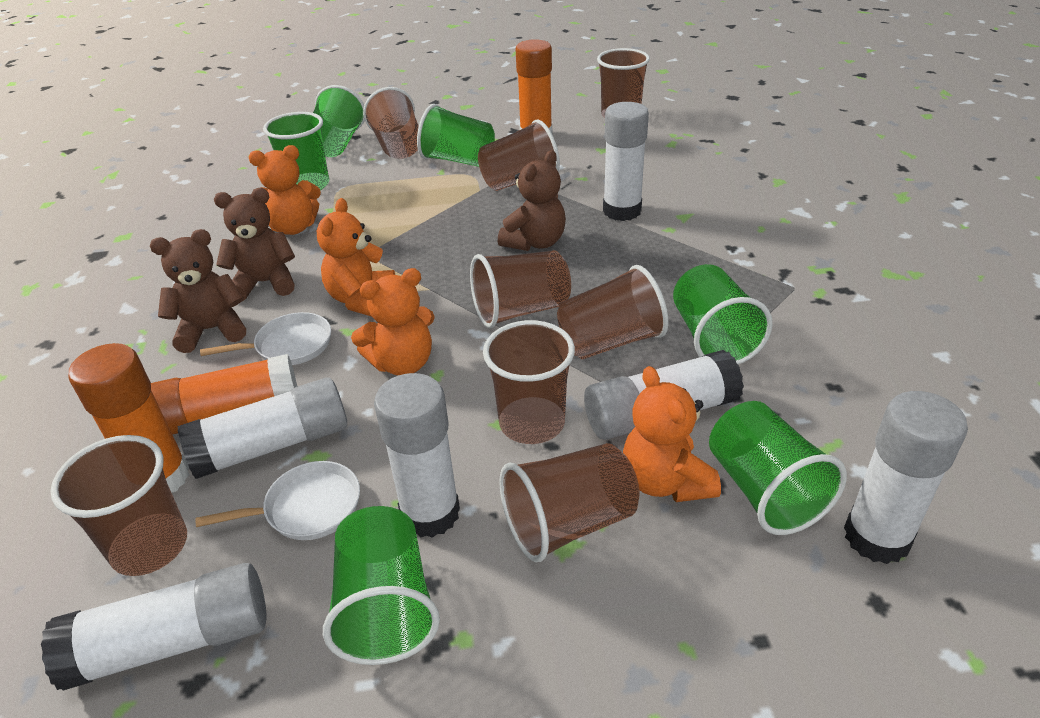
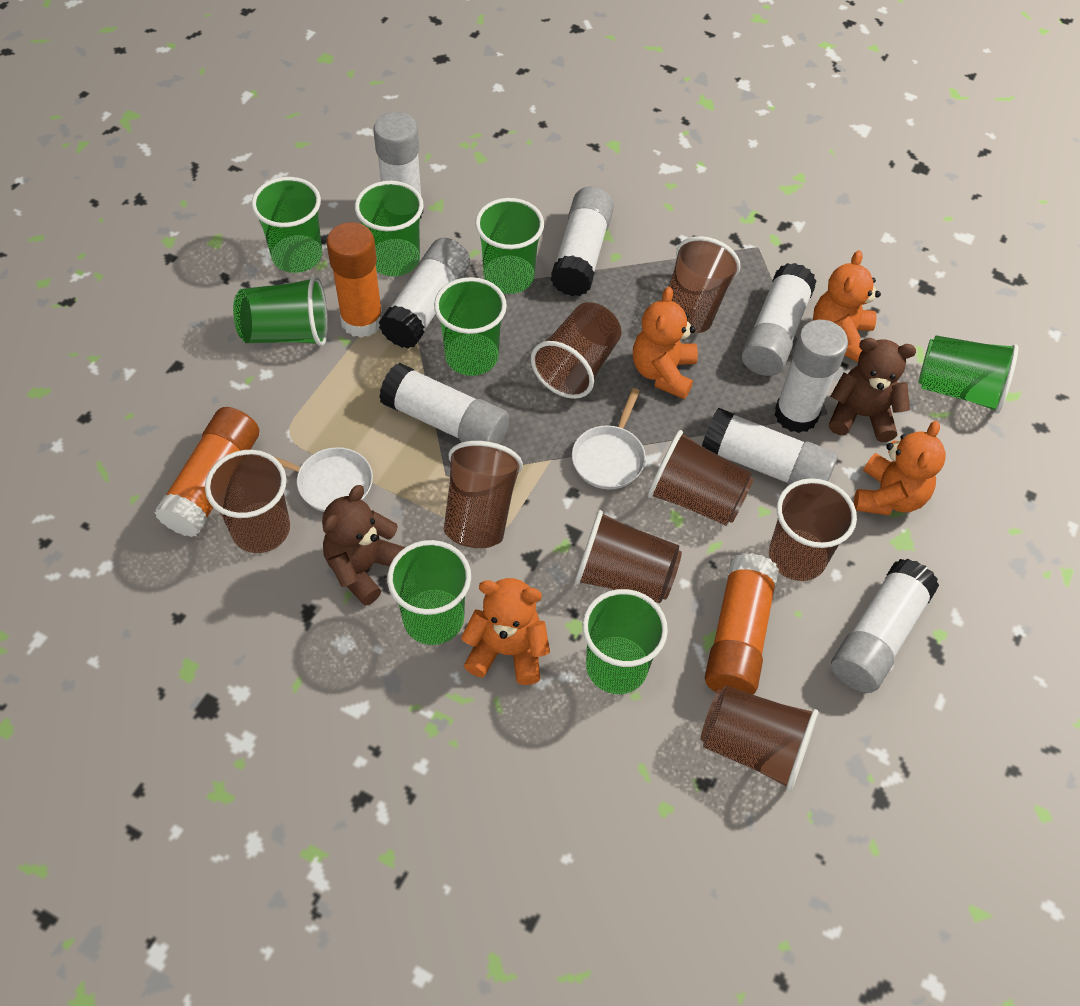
brown teddy bear: 3 -> 2
green cup: 6 -> 8
white glue stick: 6 -> 8

